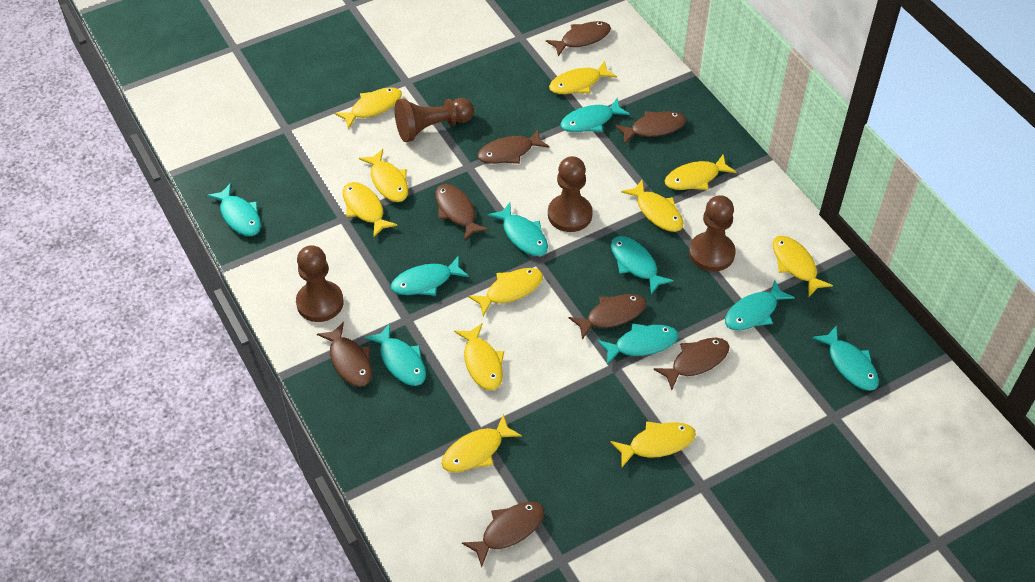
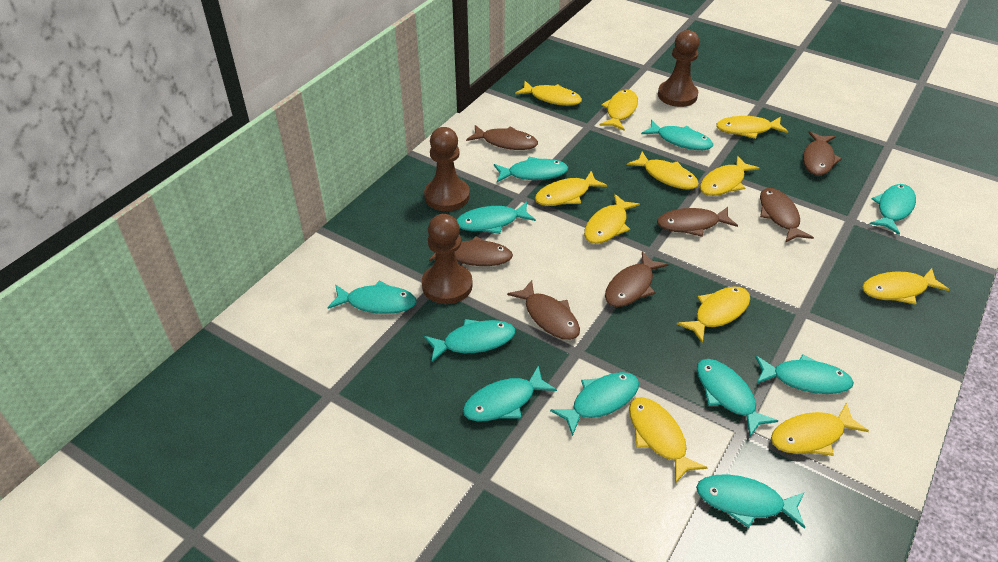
brown fish: 8 -> 7
brown pawn: 4 -> 3
turquoise fish: 9 -> 11

